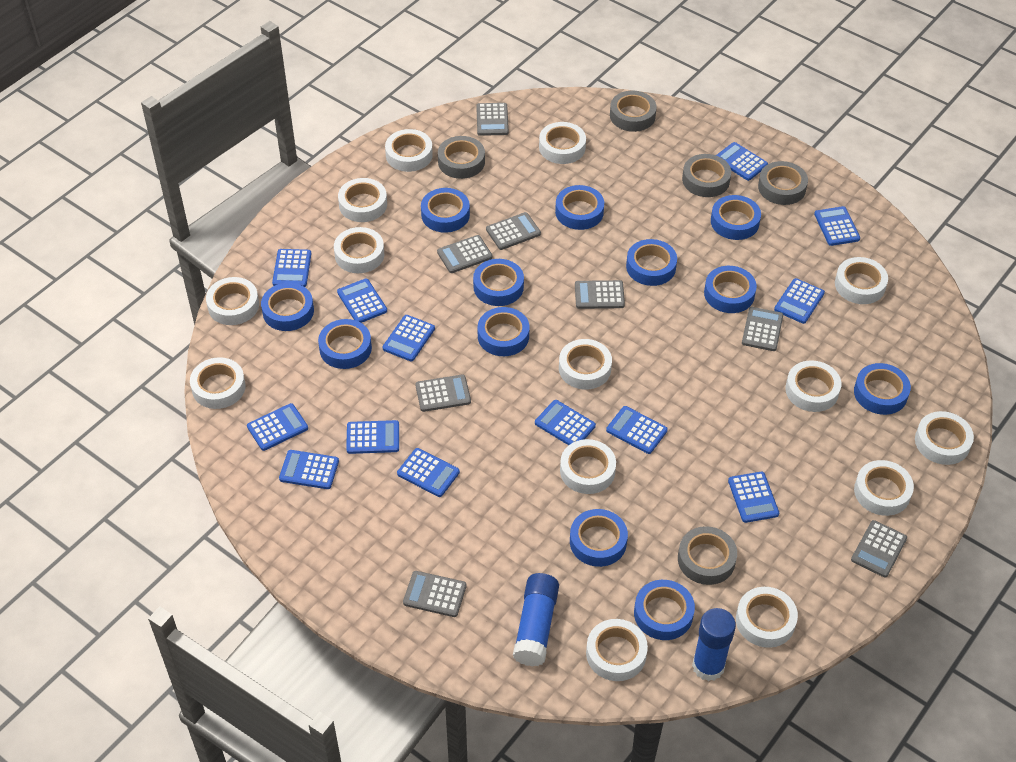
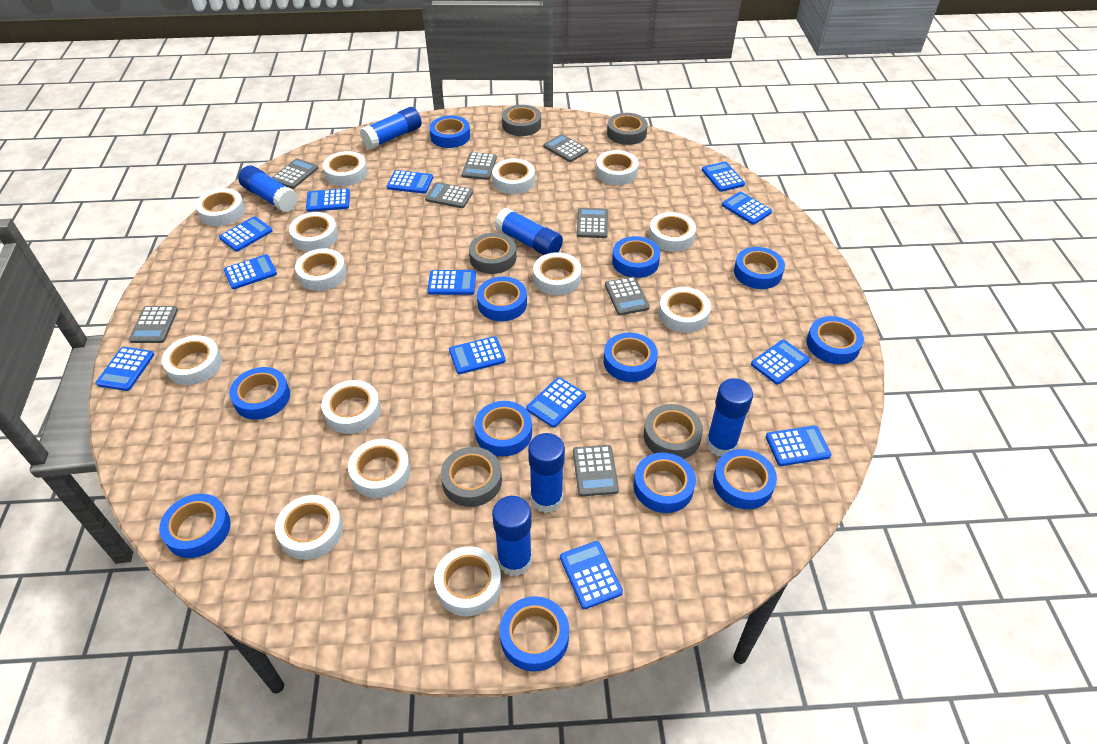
blue glue stick: 2 -> 6

